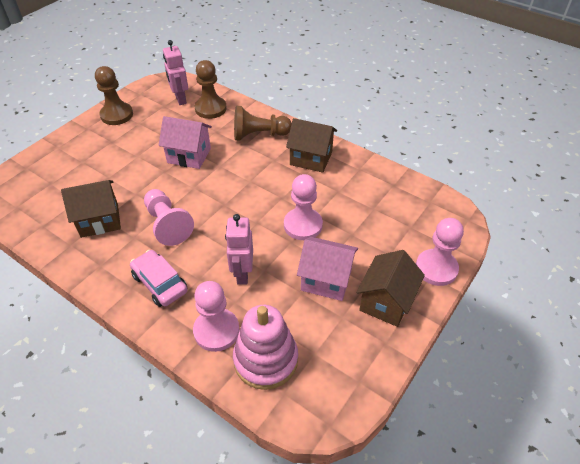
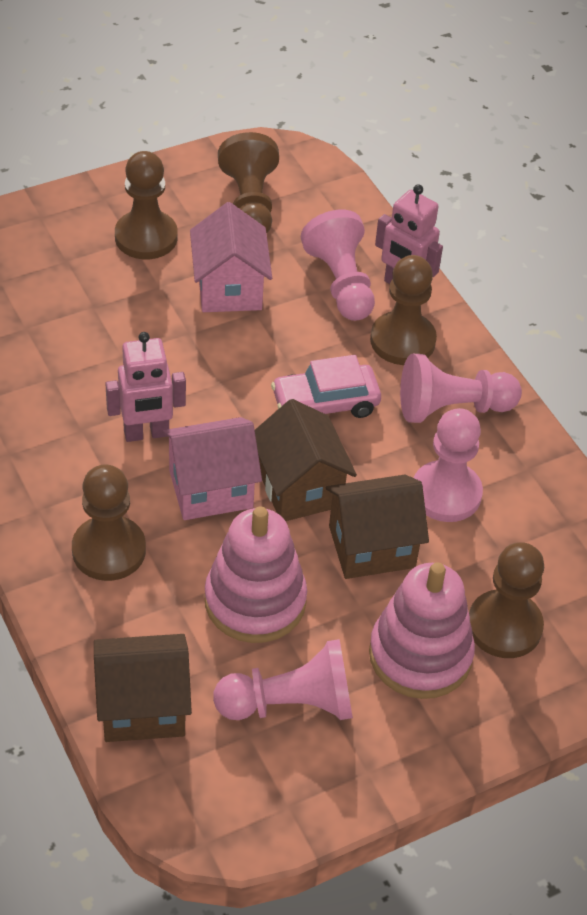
brown pawn: 3 -> 5
pink stacking toy: 1 -> 2

